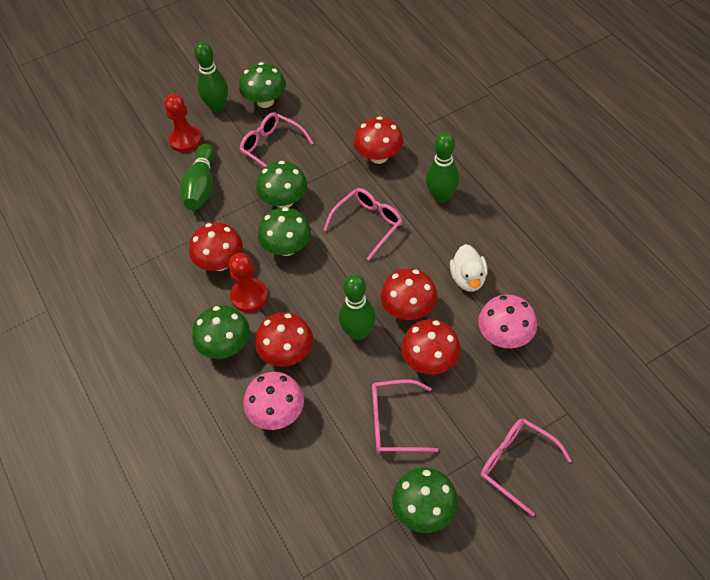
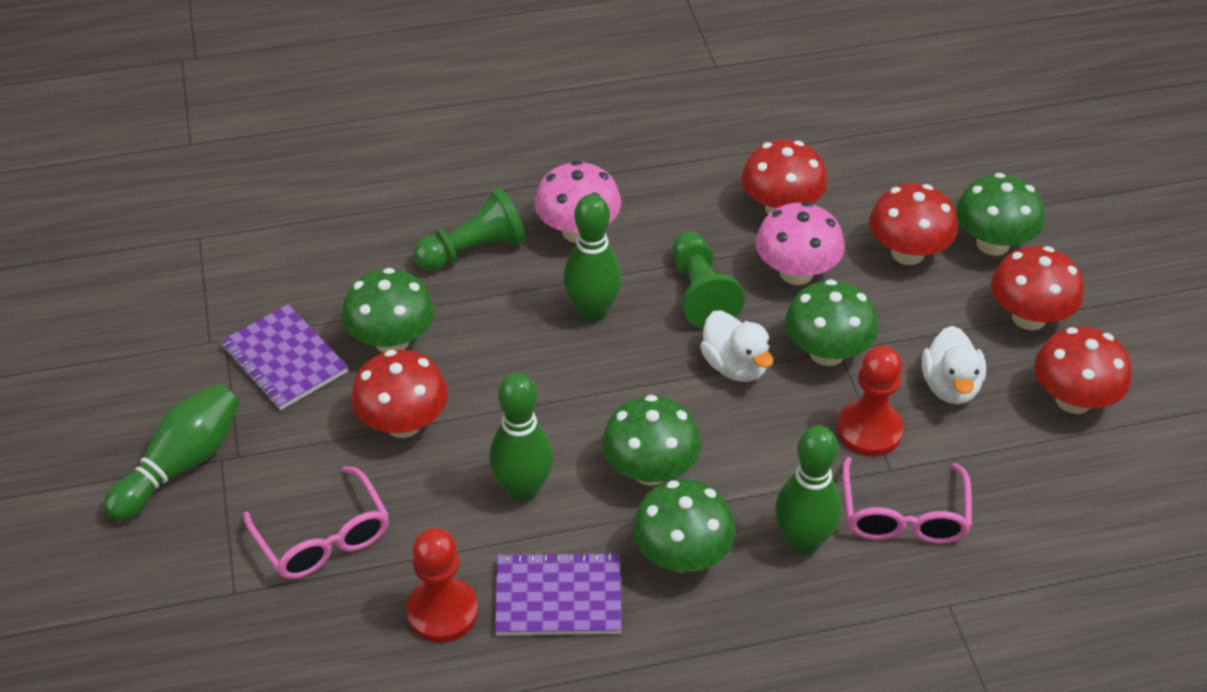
green pawn: 0 -> 2
pink glasses: 4 -> 2
purple notebook: 0 -> 2
white duck: 1 -> 2

